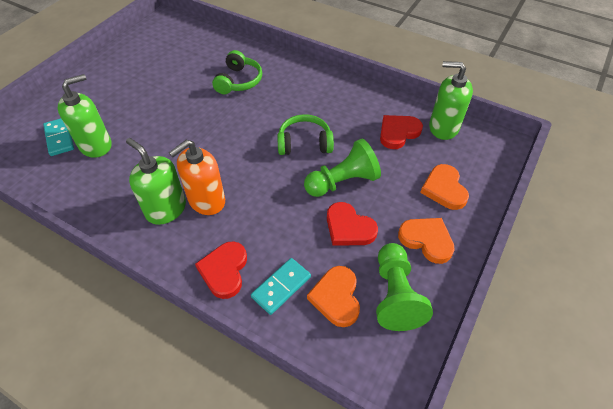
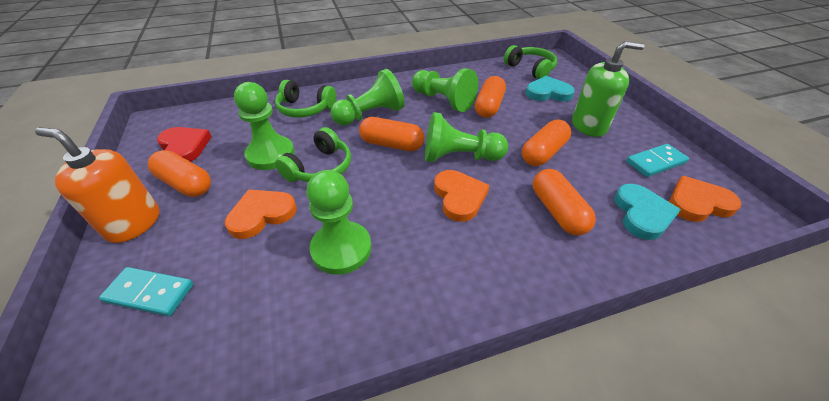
green headphones: 2 -> 3
green pawn: 2 -> 5
green soap dispenser: 3 -> 1
orange capsule: 0 -> 5
red heart: 3 -> 1
turquoise heart: 0 -> 2

